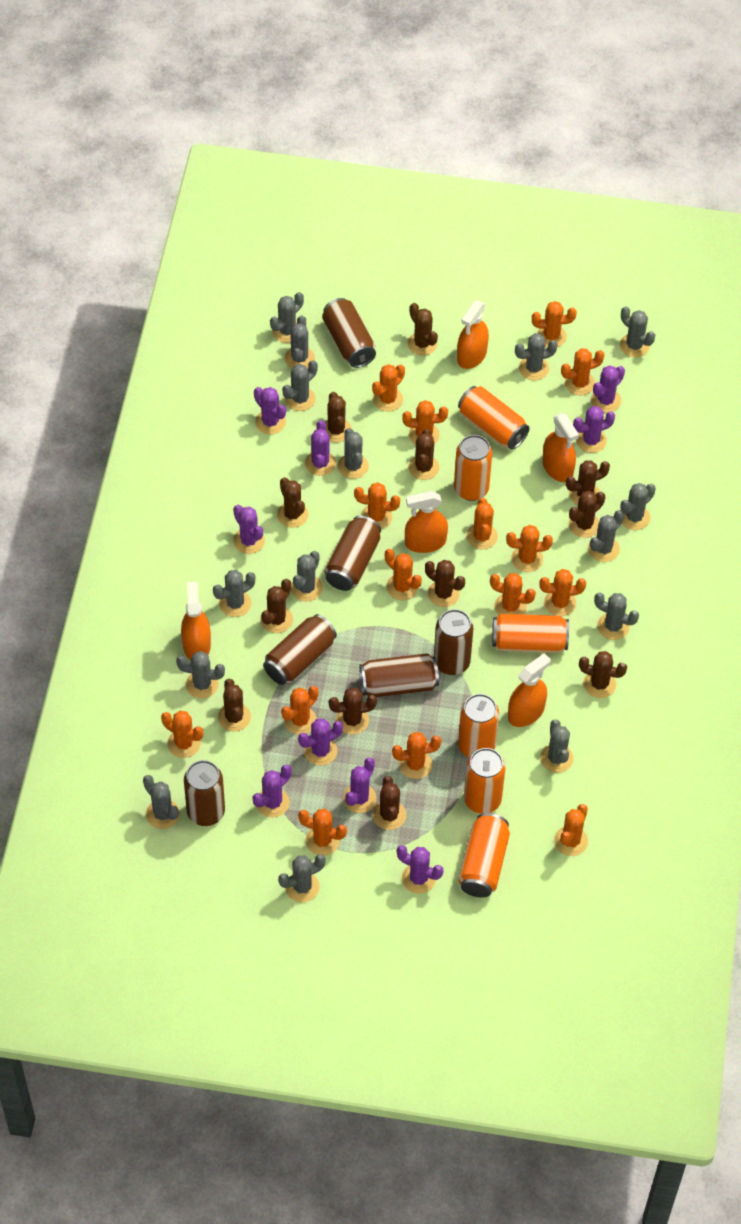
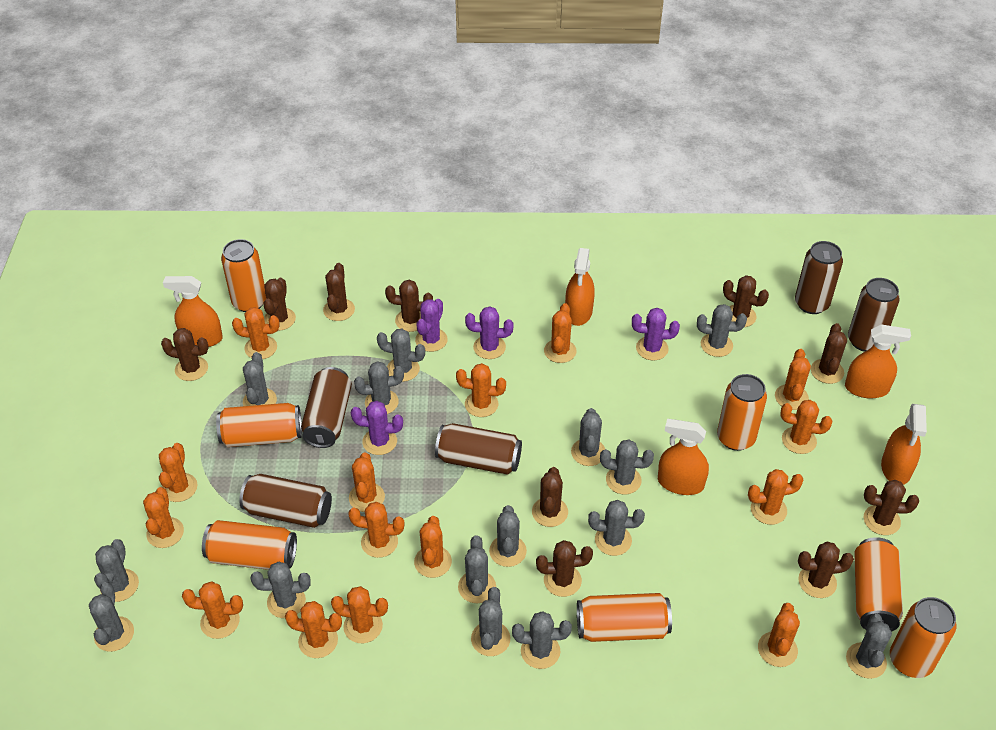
brown cactus: 12 -> 10
brown can: 6 -> 5
orange can: 6 -> 7
purple cactus: 9 -> 4

